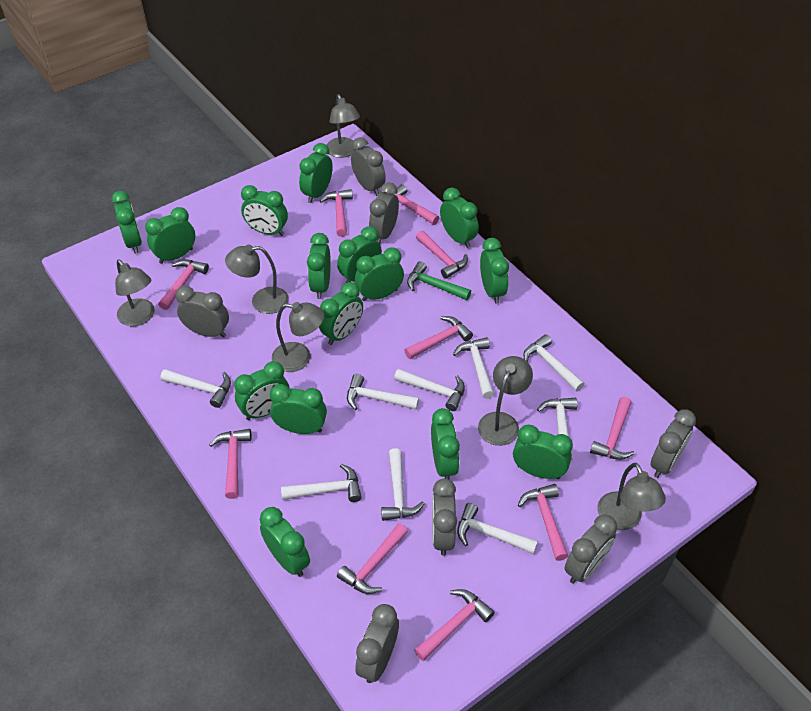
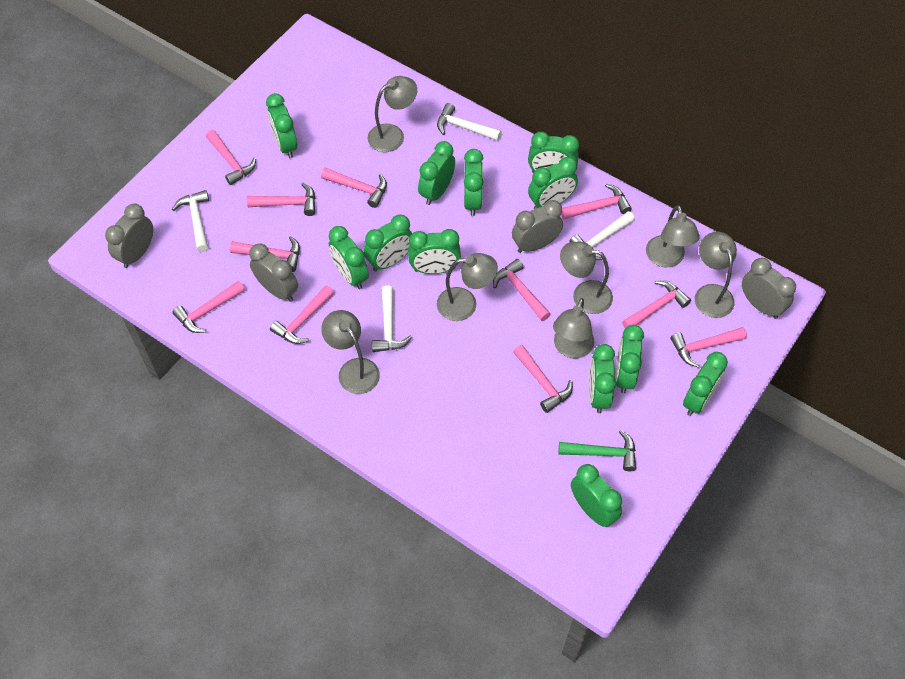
green clock: 15 -> 12
grey clock: 7 -> 4
grey lamp: 6 -> 7
pink hammer: 10 -> 11
white hammer: 9 -> 4

